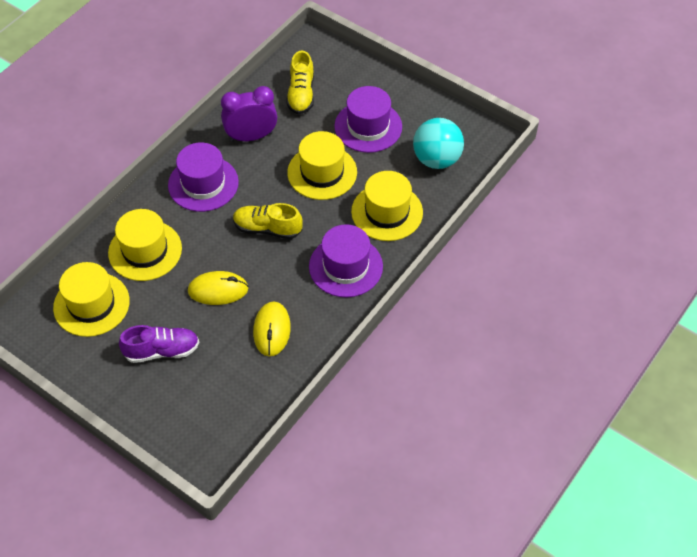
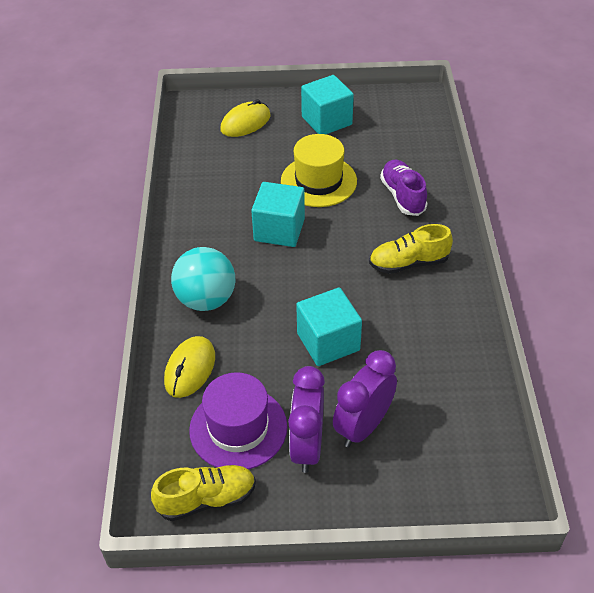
purple clock: 1 -> 2
purple hat: 3 -> 1
turquoise cube: 0 -> 3
yellow hat: 4 -> 1

